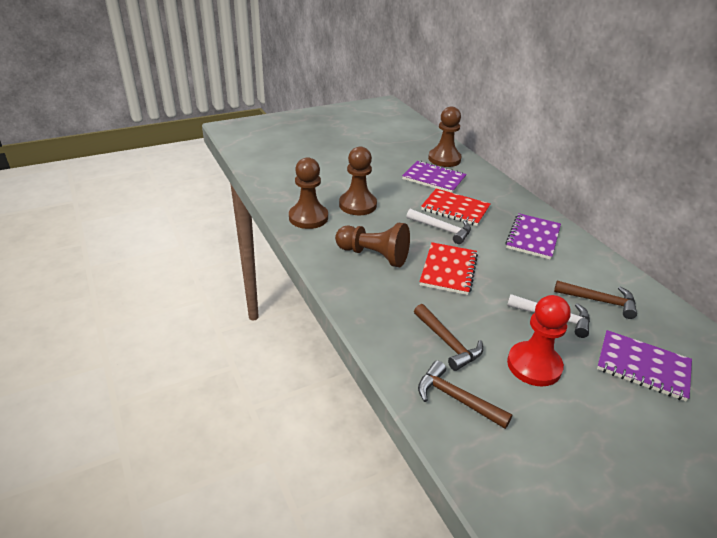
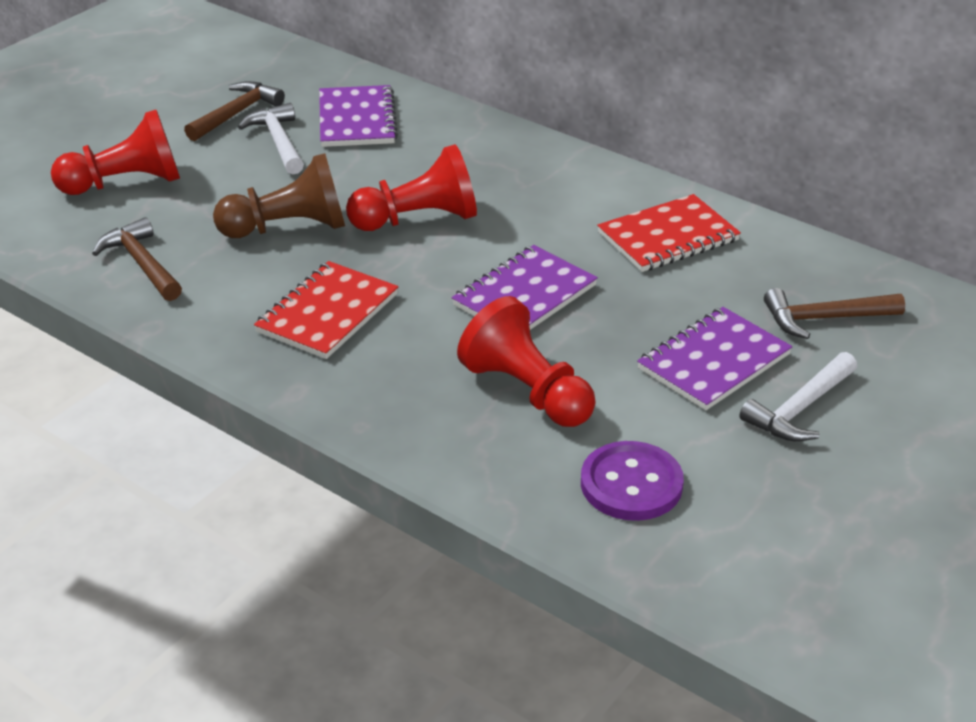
brown pawn: 4 -> 1
purple button: 0 -> 1
red pawn: 1 -> 3

